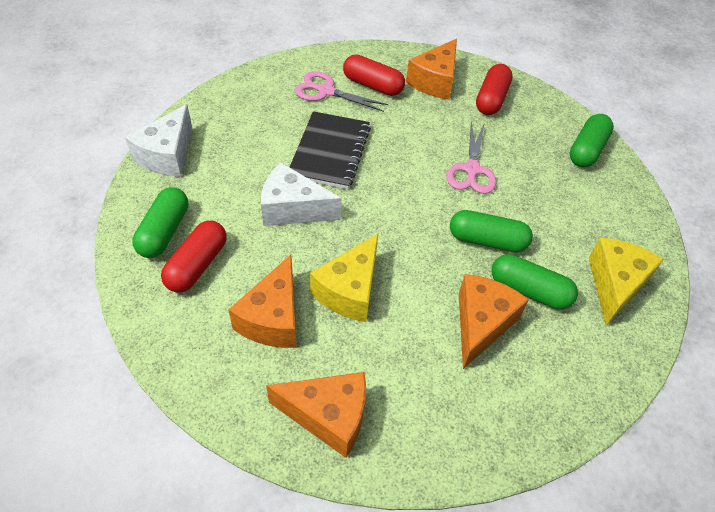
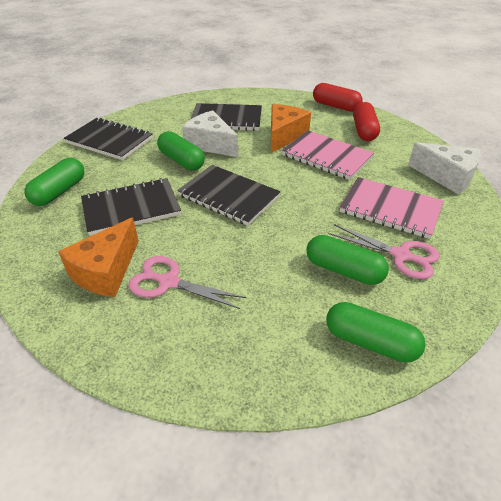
black notebook: 1 -> 4
orange cheese: 4 -> 2
pink notebook: 0 -> 2
red capsule: 3 -> 2
yellow cheese: 2 -> 0

